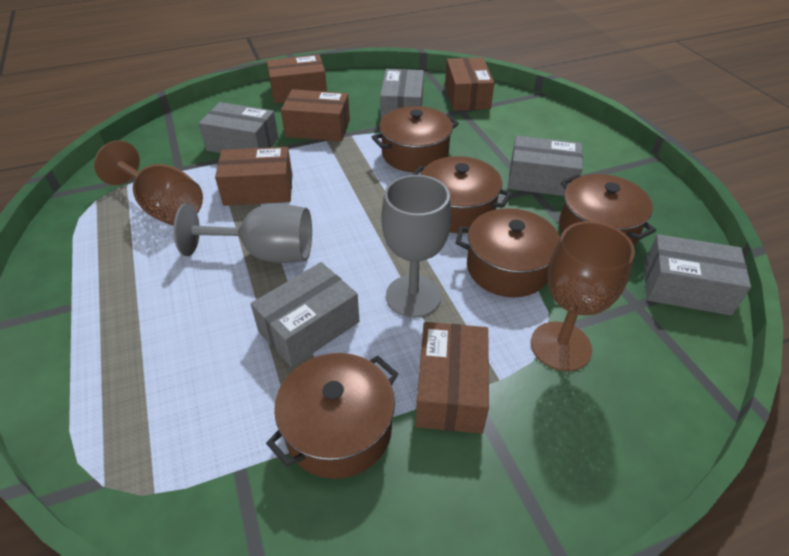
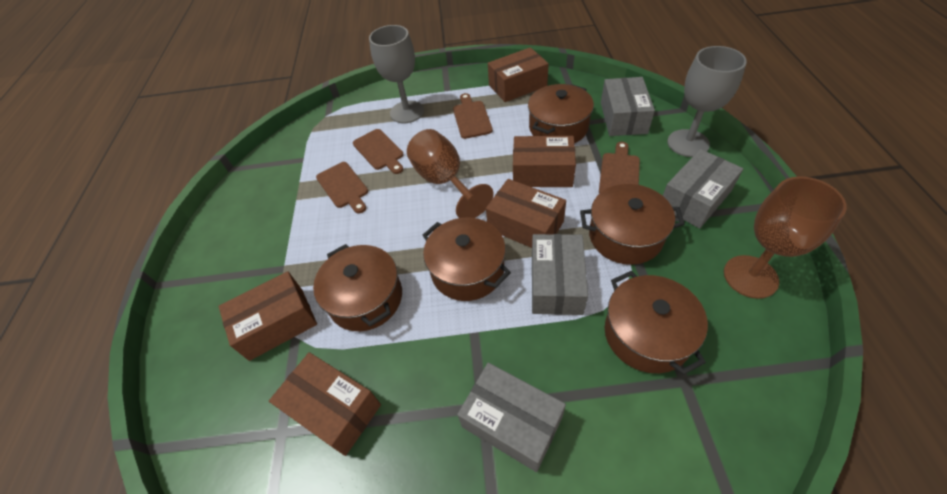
brown cutting board: 0 -> 4
grey box: 5 -> 4

